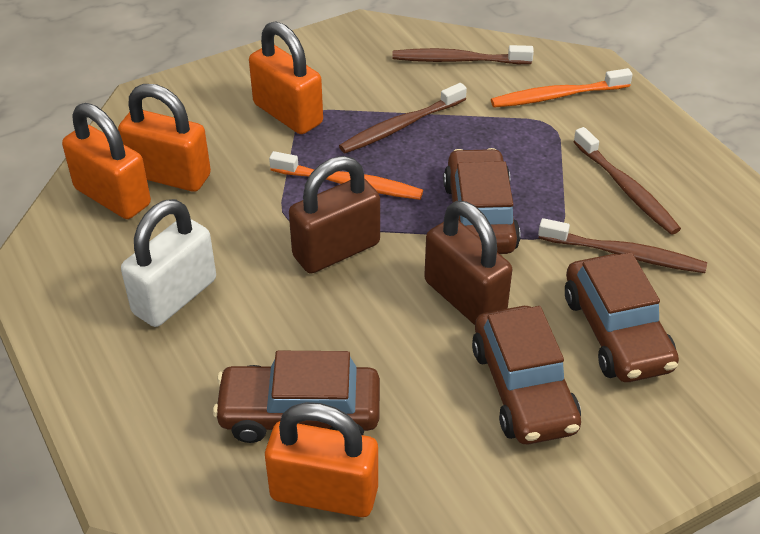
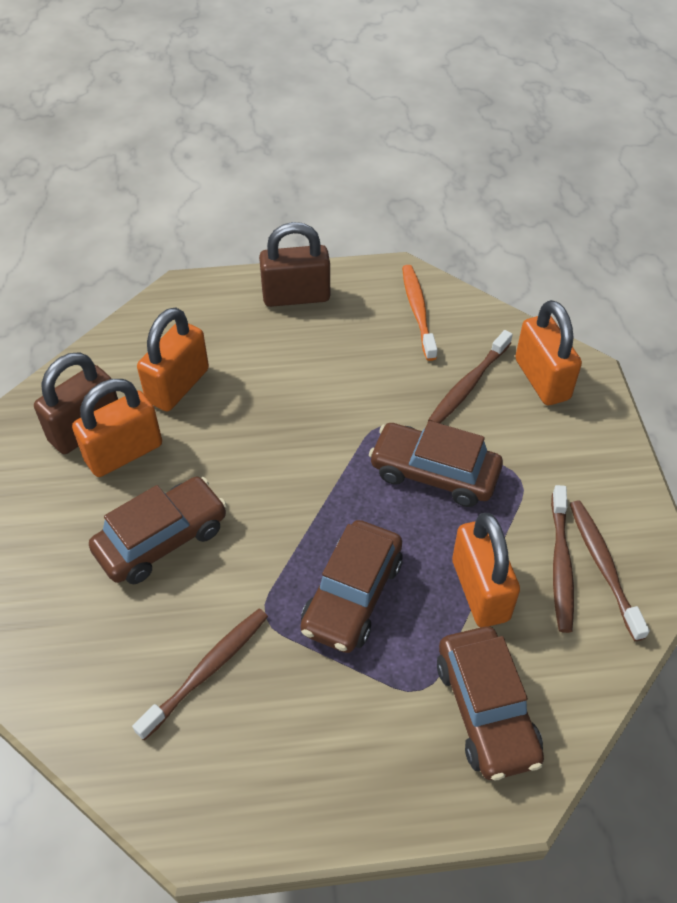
orange toothbrush: 2 -> 1
white padlock: 1 -> 0

